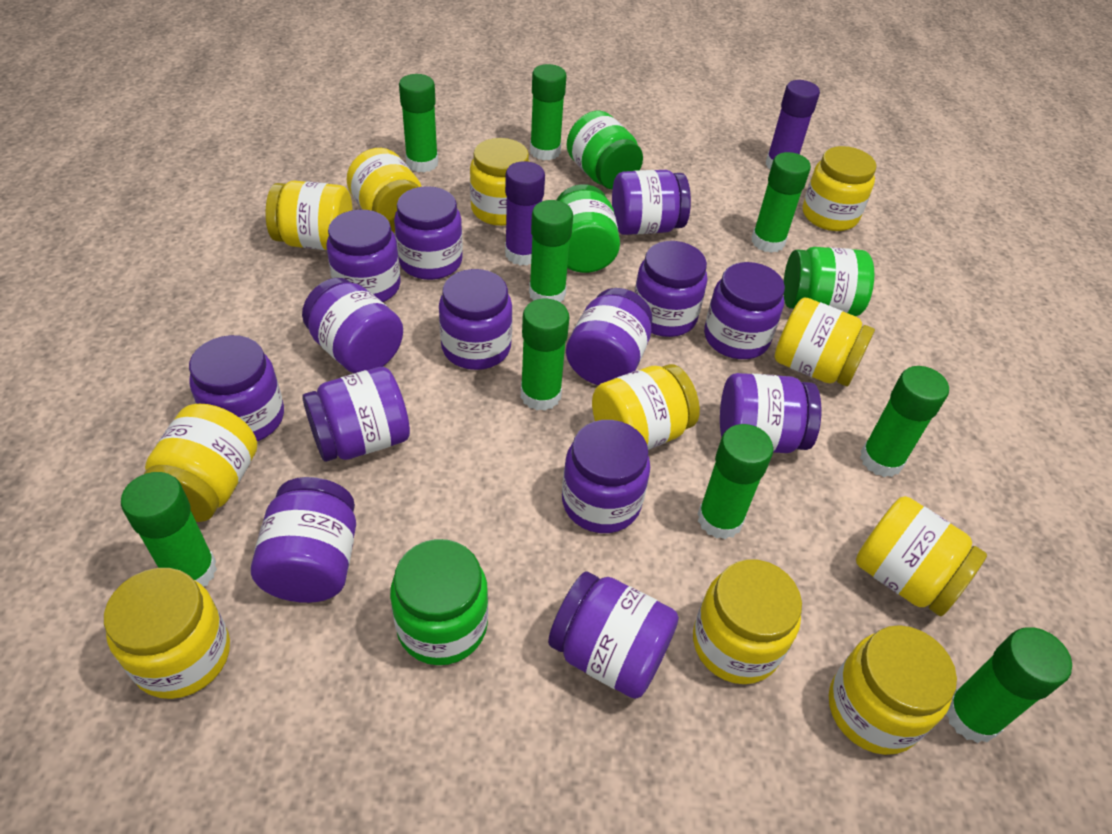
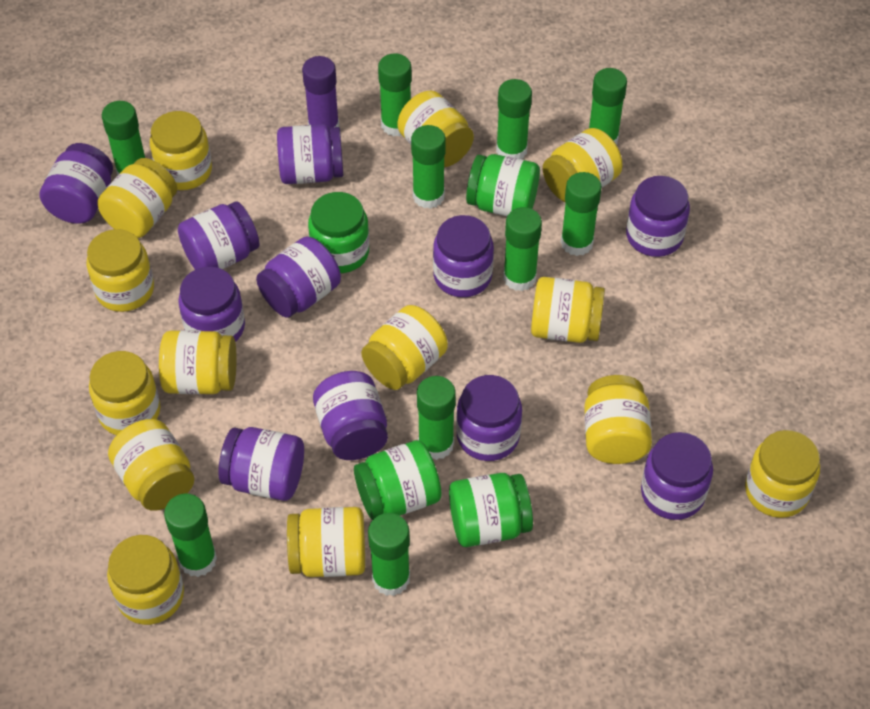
green glue stick: 9 -> 10
purple glue stick: 2 -> 1
purple jar: 14 -> 11
yellow jar: 11 -> 14

